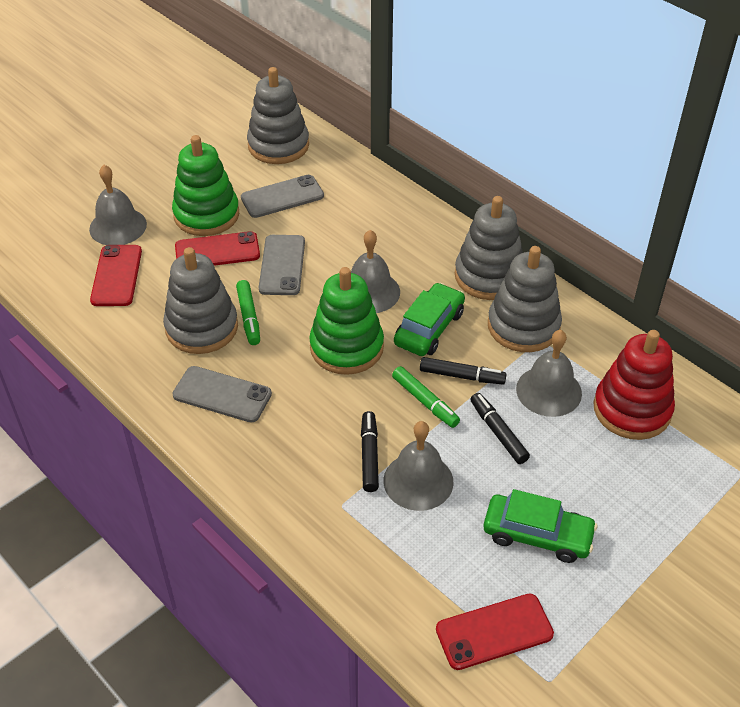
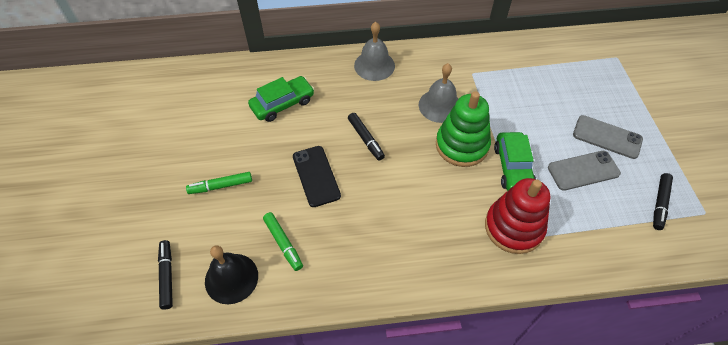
black bell: 0 -> 1
black phone: 0 -> 1
green stacking toy: 2 -> 1
grey bell: 4 -> 2
grey phone: 3 -> 2
grey stacking toy: 4 -> 0
red phone: 3 -> 0

